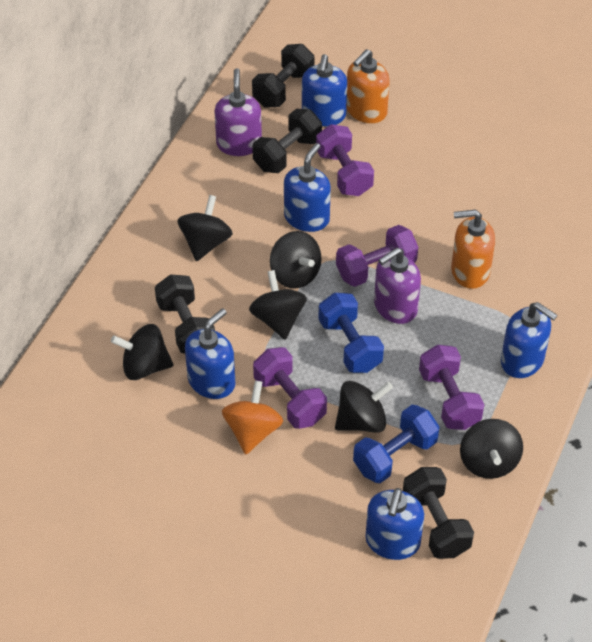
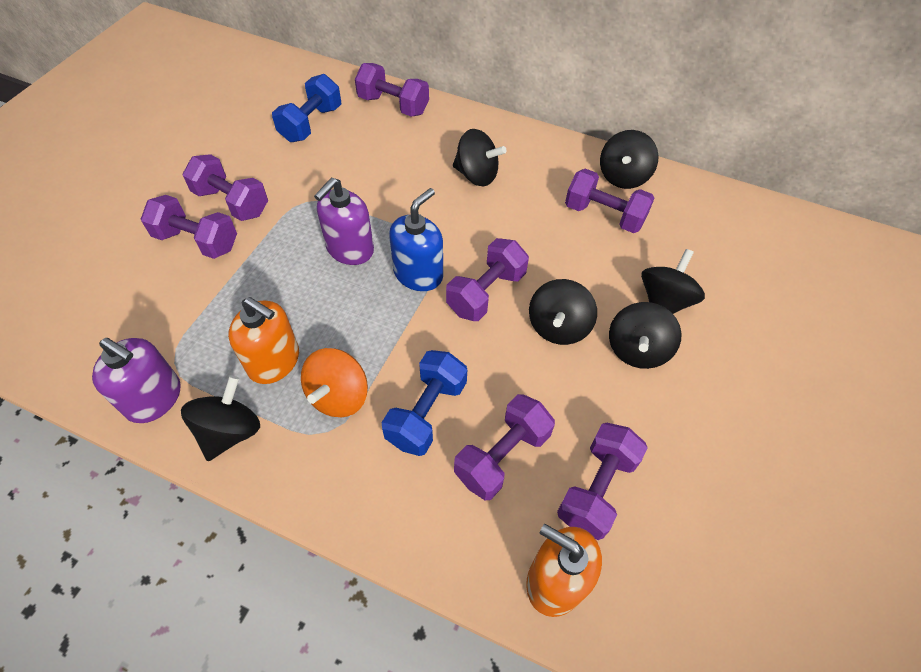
black dumbbell: 4 -> 0
blue soap dispenser: 5 -> 1
purple dumbbell: 4 -> 7

